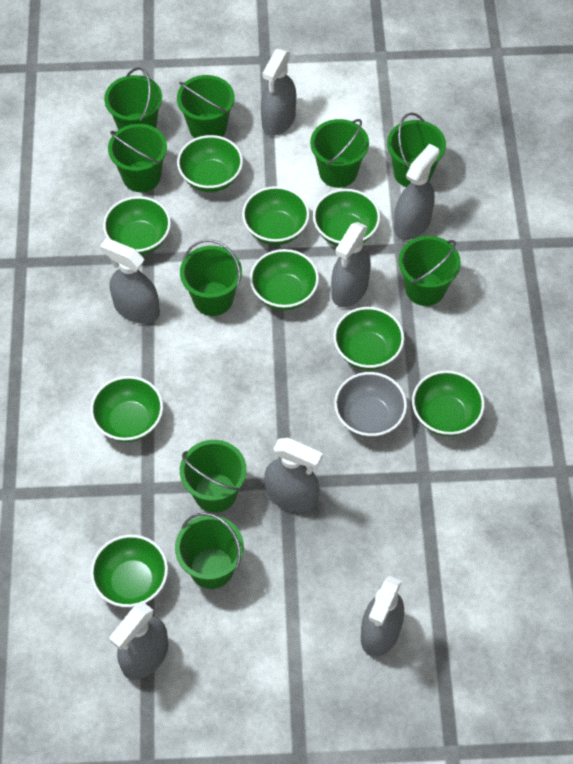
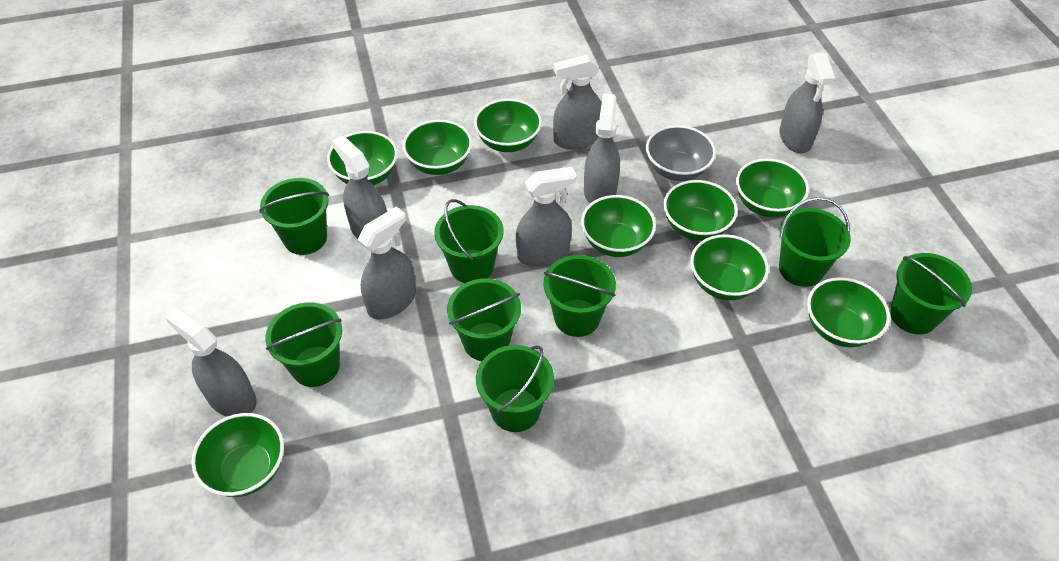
green bucket: 9 -> 8

